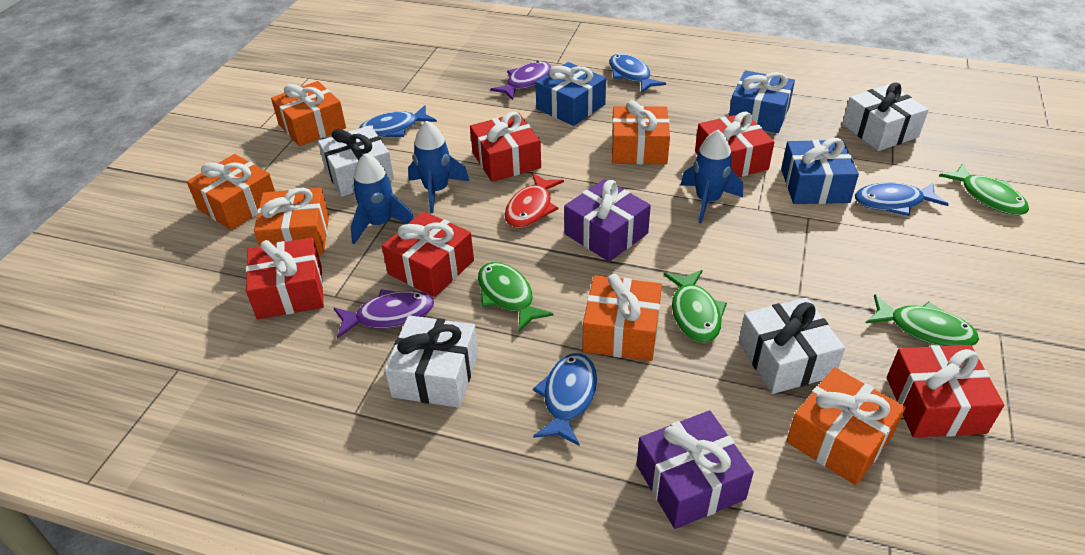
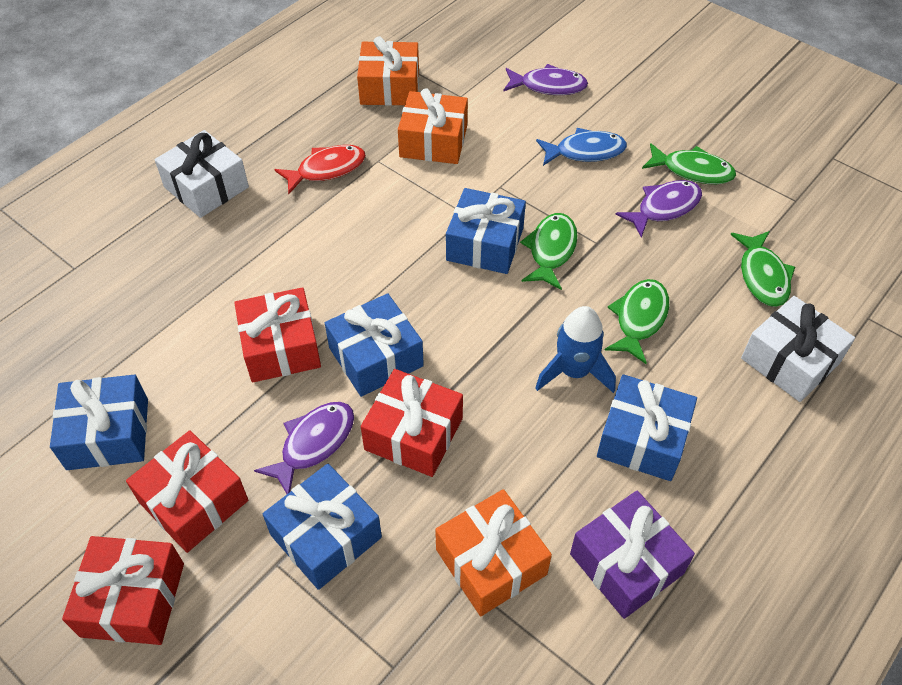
blue fish: 4 -> 1
blue gift: 3 -> 5
blue rocket: 3 -> 1
orange gift: 6 -> 3
purple fish: 2 -> 3
purple gift: 2 -> 1
red gift: 5 -> 4
white gift: 4 -> 2

